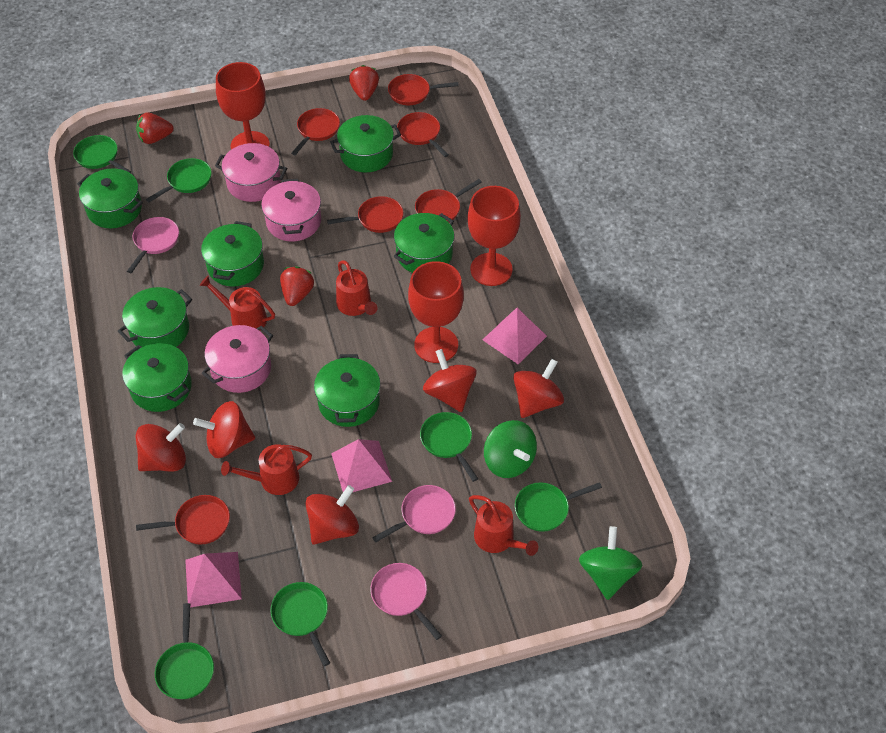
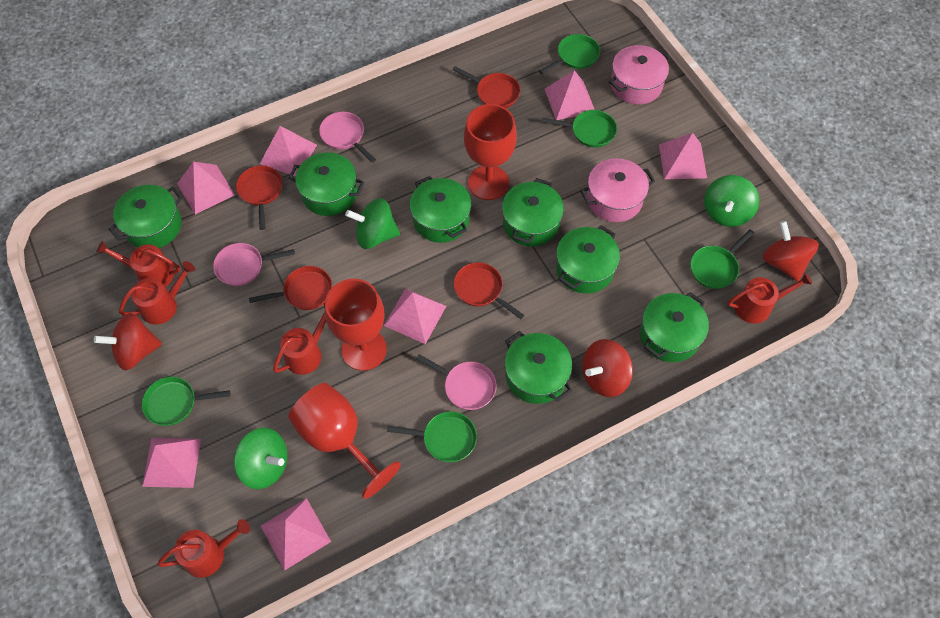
green pan: 6 -> 5
green spinning top: 2 -> 3
pink pot: 3 -> 2
pink pyramid: 3 -> 7
red pan: 6 -> 4
red spinning top: 5 -> 3
red strawberry: 3 -> 0
red watering can: 4 -> 5

